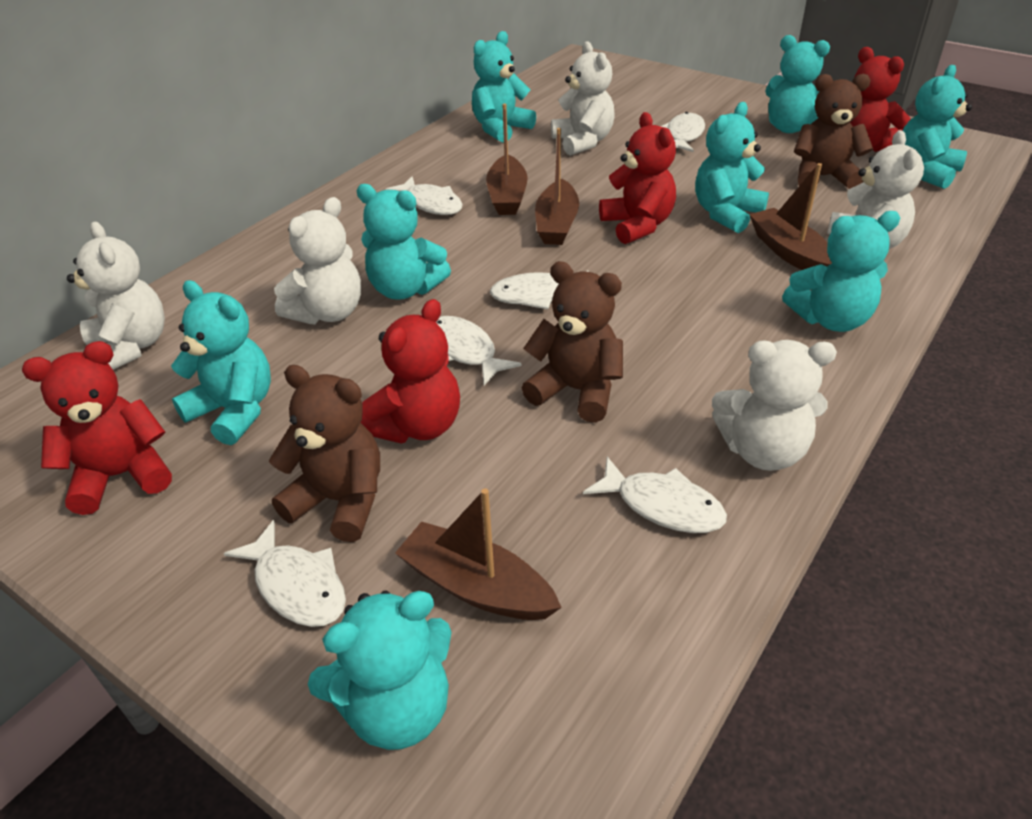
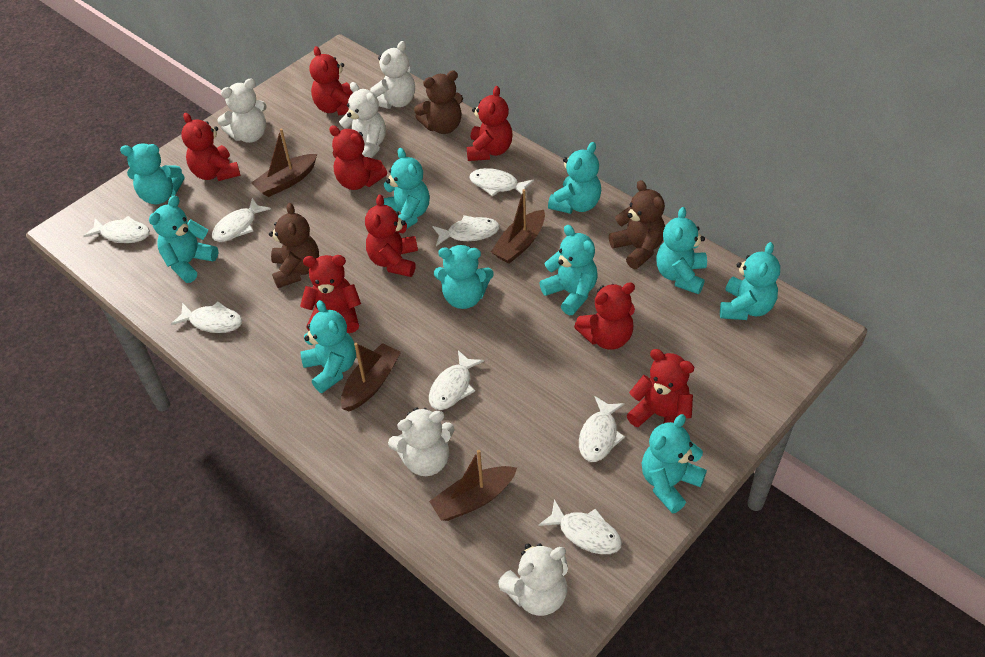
red teddy bear: 4 -> 8
turquoise teddy bear: 8 -> 10
white fish: 6 -> 8

